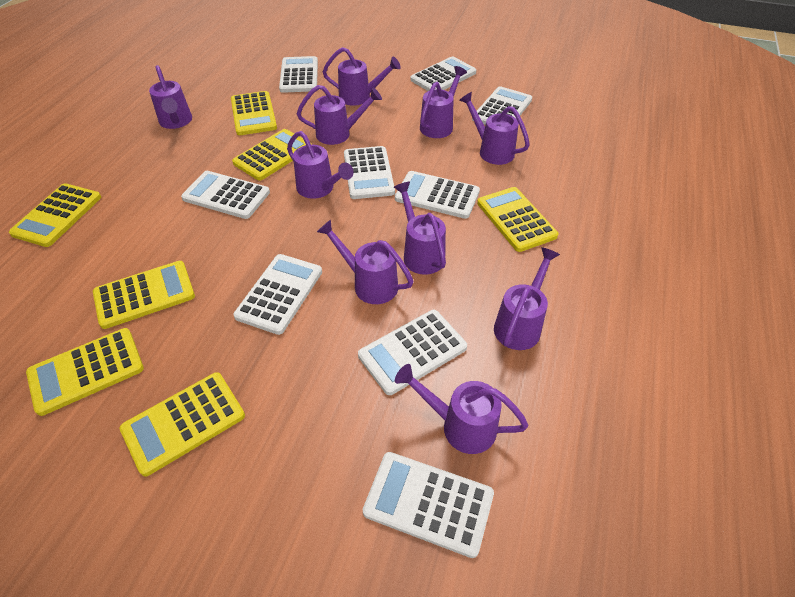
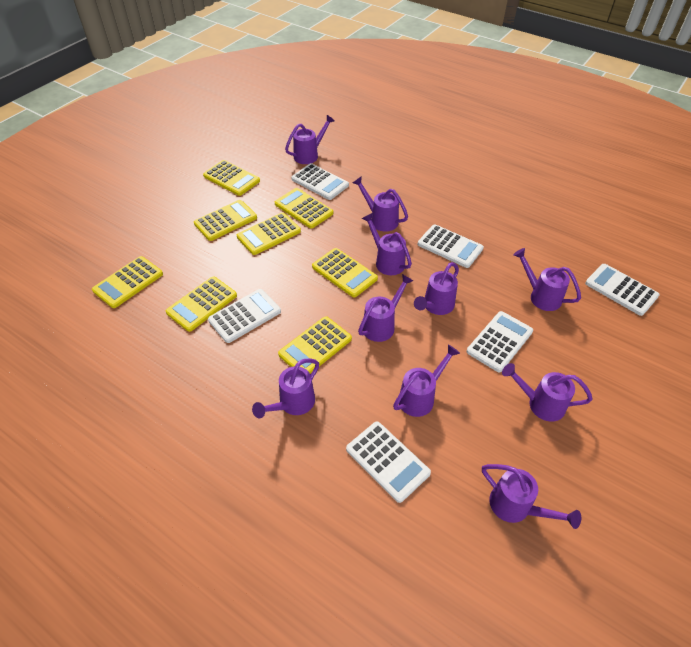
white calculator: 9 -> 6
yellow calculator: 7 -> 8

